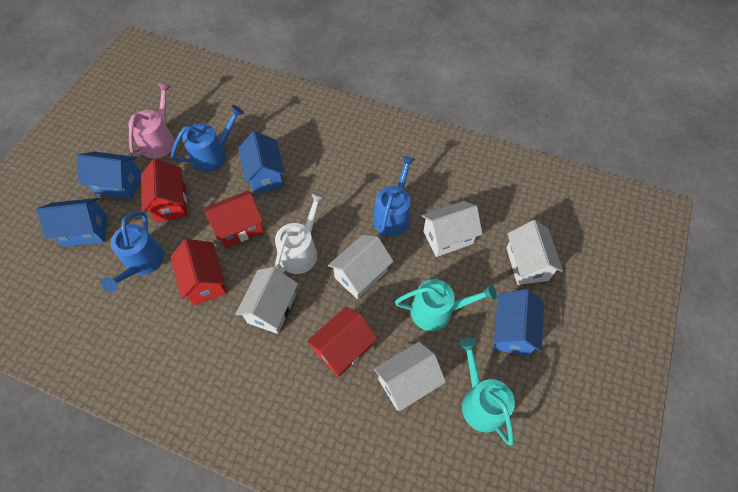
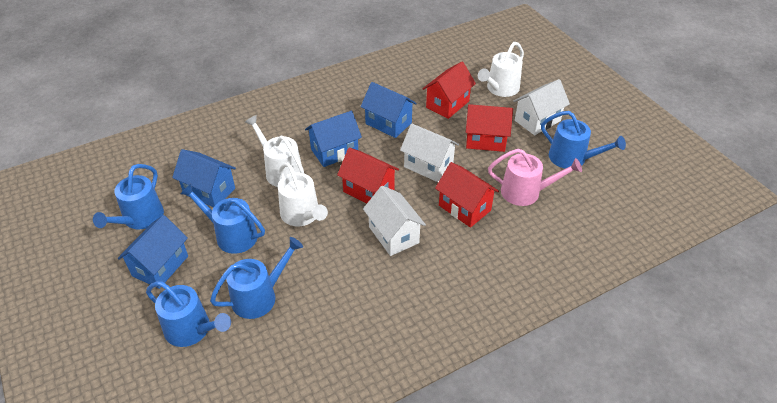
blue watering can: 3 -> 5
turquoise watering can: 2 -> 0
white house: 5 -> 3
white watering can: 1 -> 3

